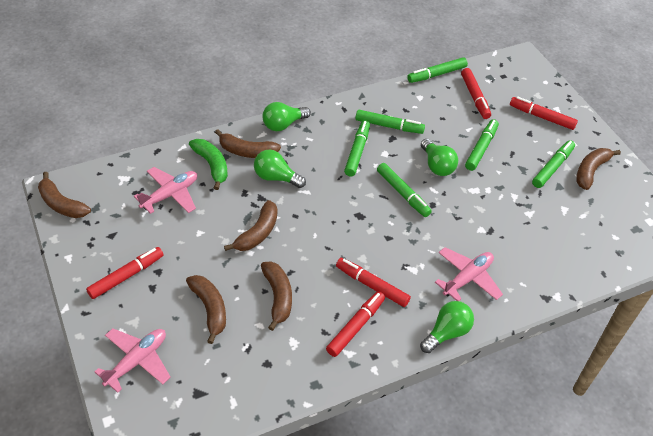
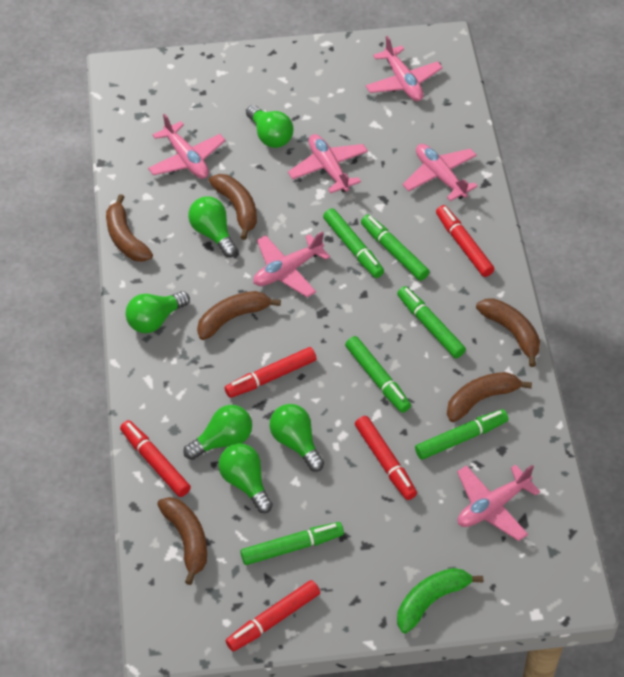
green light bulb: 4 -> 6
pink plane: 3 -> 6

